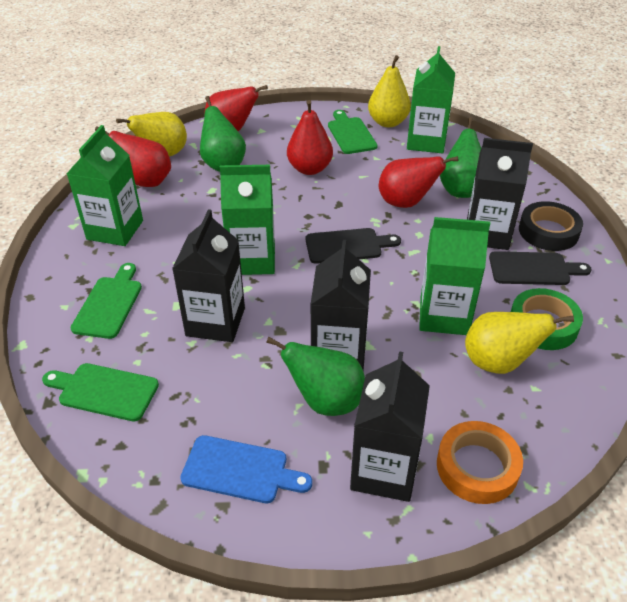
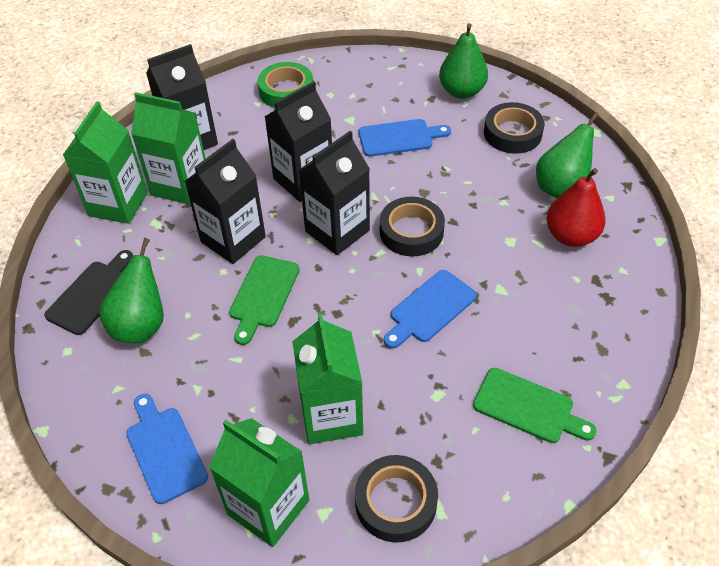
black cutting board: 2 -> 1
black tape: 1 -> 3
blue cutting board: 1 -> 3
green cutting board: 3 -> 2
orange tape: 1 -> 0
red pear: 4 -> 1
yellow pear: 3 -> 0

